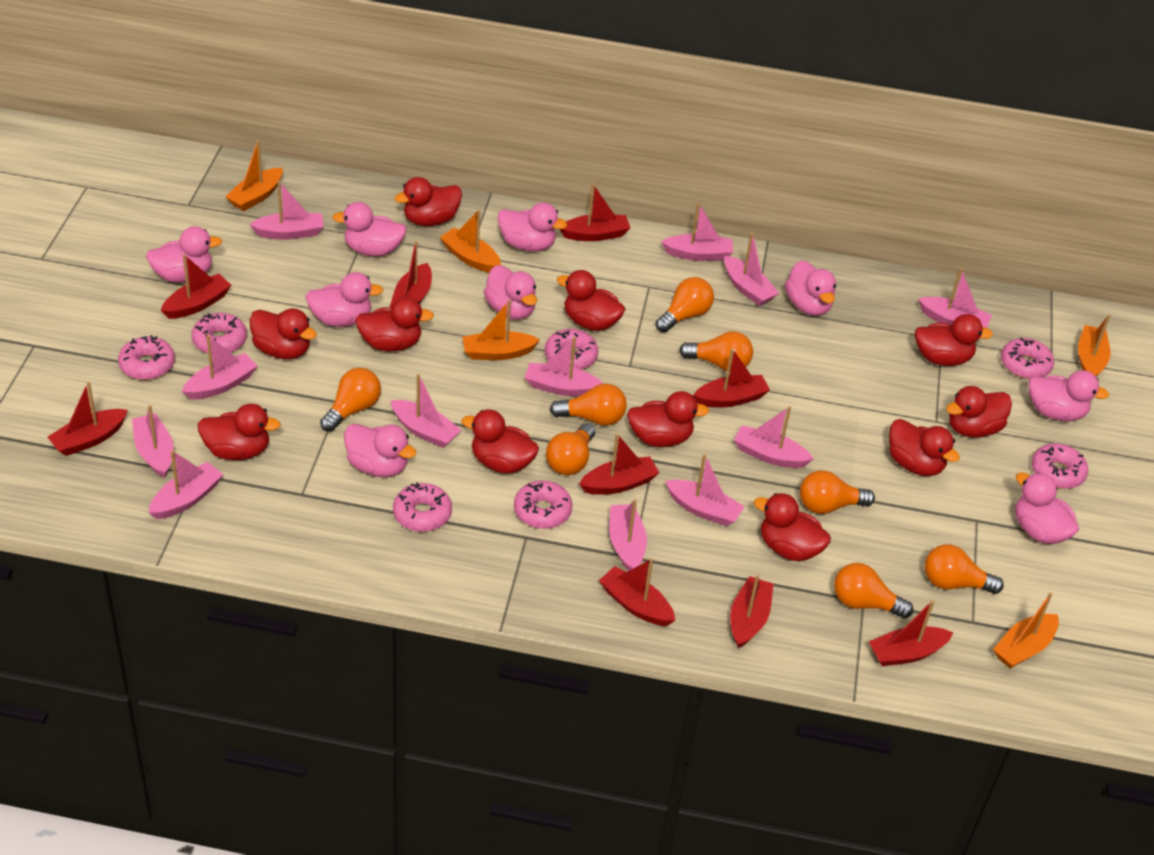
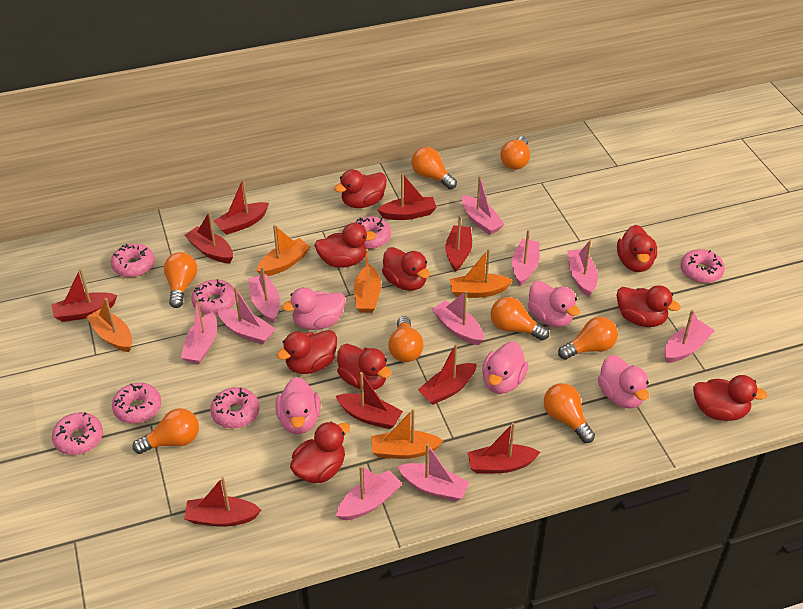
pink boat: 12 -> 10
pink duck: 9 -> 5
red duck: 11 -> 9

